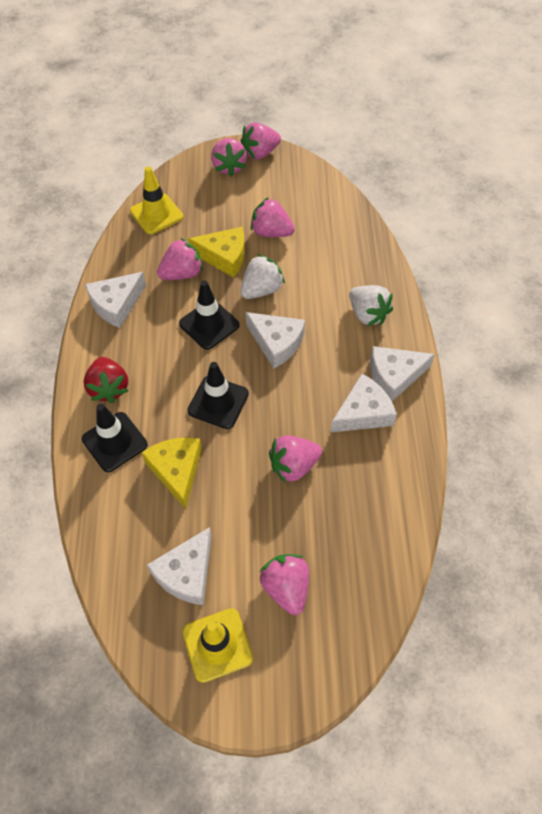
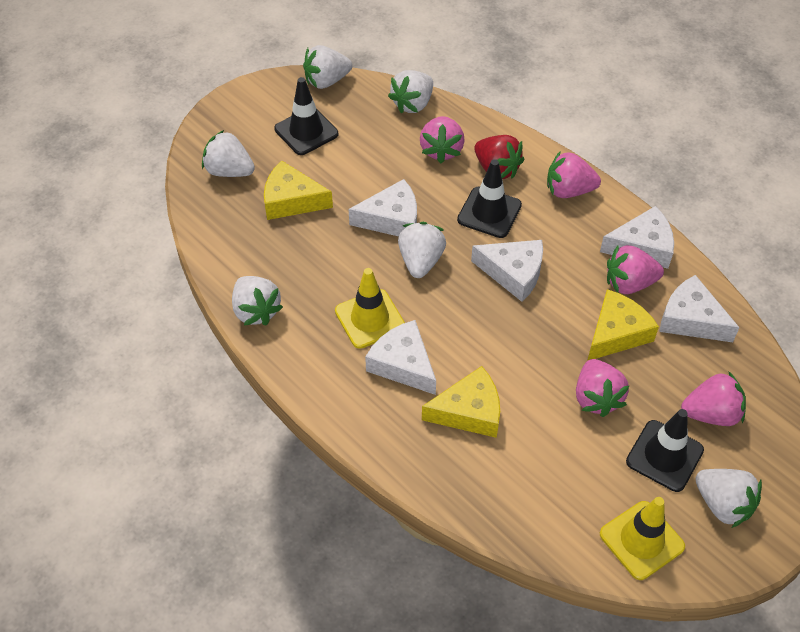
pink strawberry: 6 -> 5
white strawberry: 2 -> 6
yellow cheese: 2 -> 3

